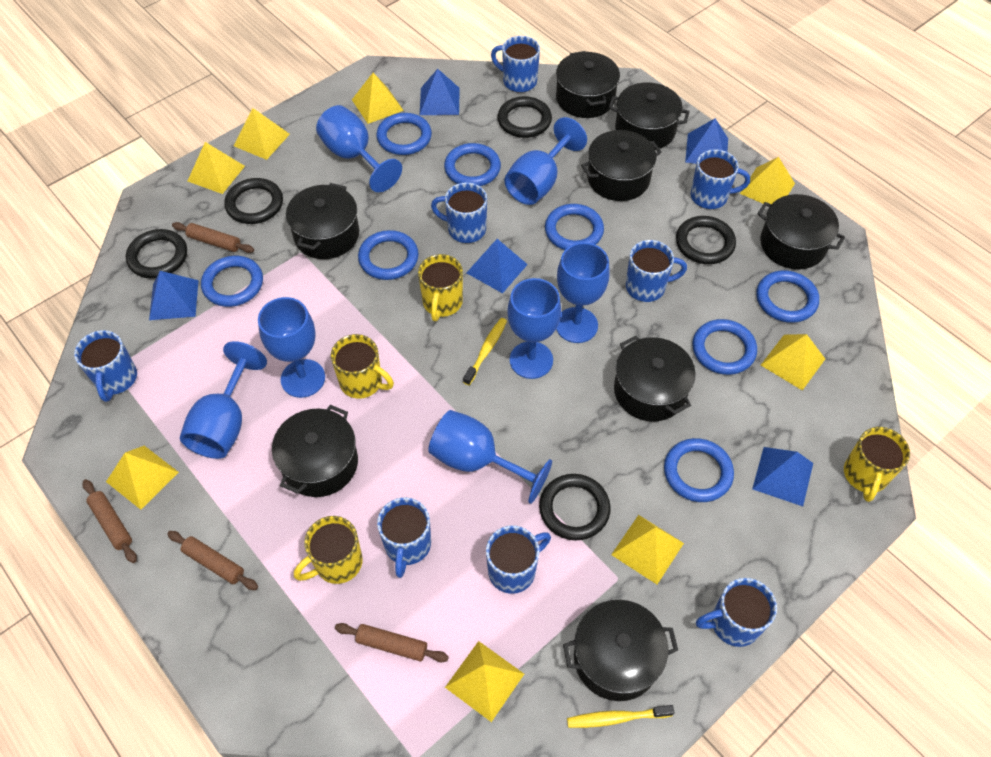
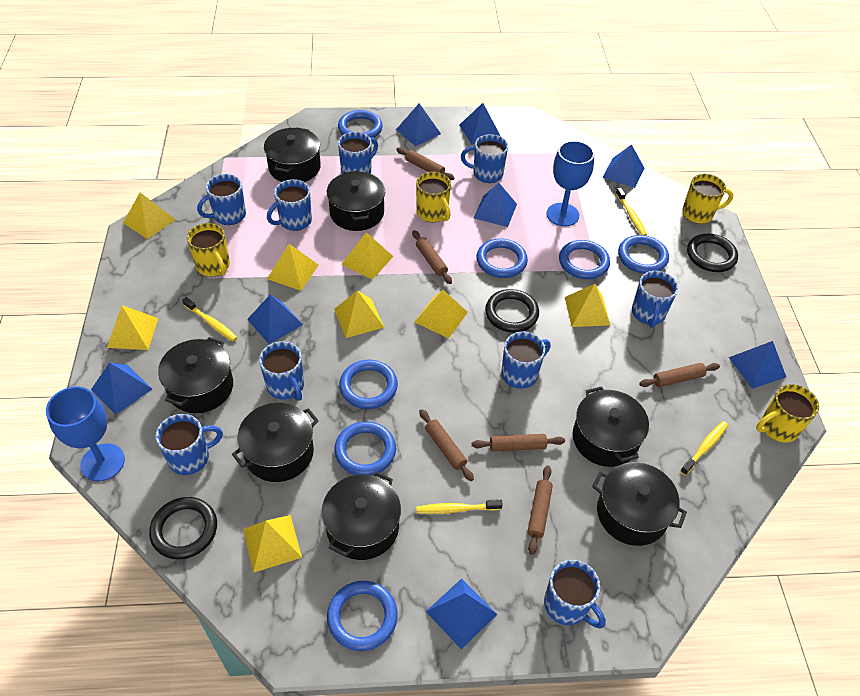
black pot: 8 -> 7
black ring: 5 -> 3
blue goblet: 7 -> 2
blue mug: 8 -> 9
blue pyramid: 5 -> 8
blue ring: 8 -> 7
brown rolling pin: 4 -> 6
yellow toothbrush: 2 -> 4

